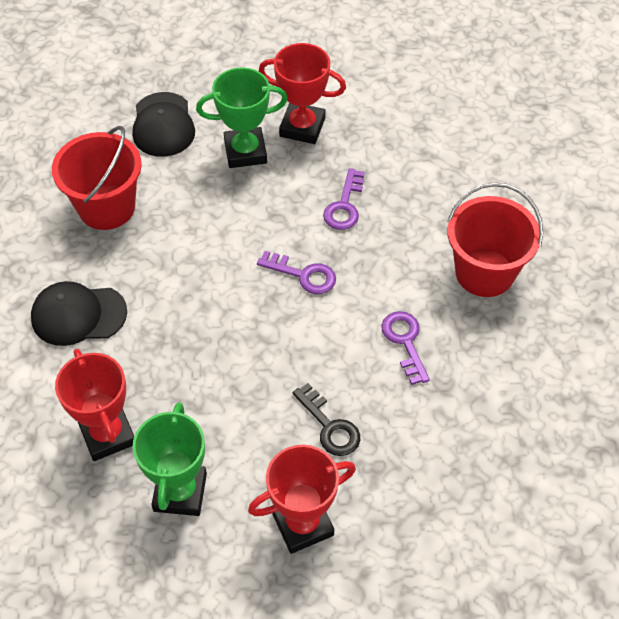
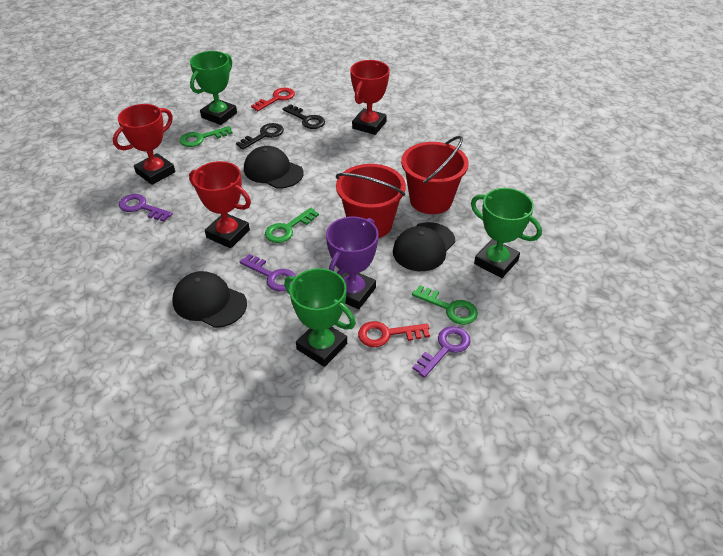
black cap: 2 -> 3
black key: 1 -> 2
green key: 0 -> 3
green trophy: 2 -> 3
purple trophy: 0 -> 1
red key: 0 -> 2

